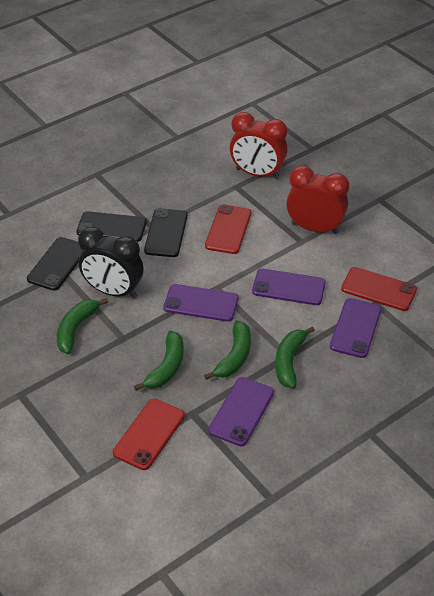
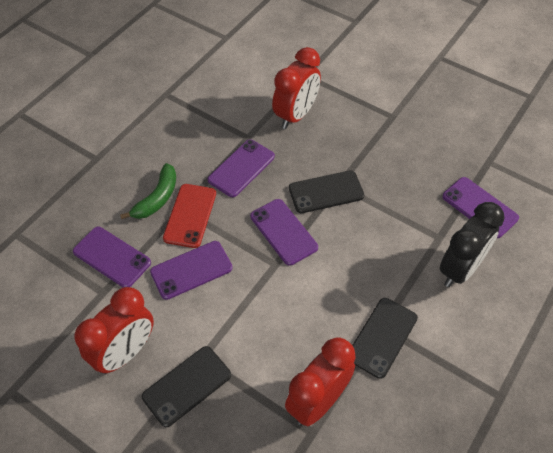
green banana: 4 -> 1
purple phone: 4 -> 5
red clock: 2 -> 3
red phone: 3 -> 1

